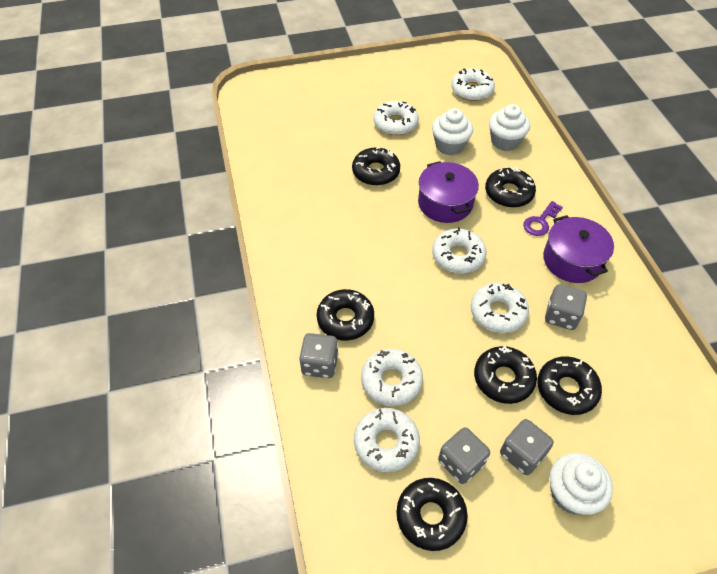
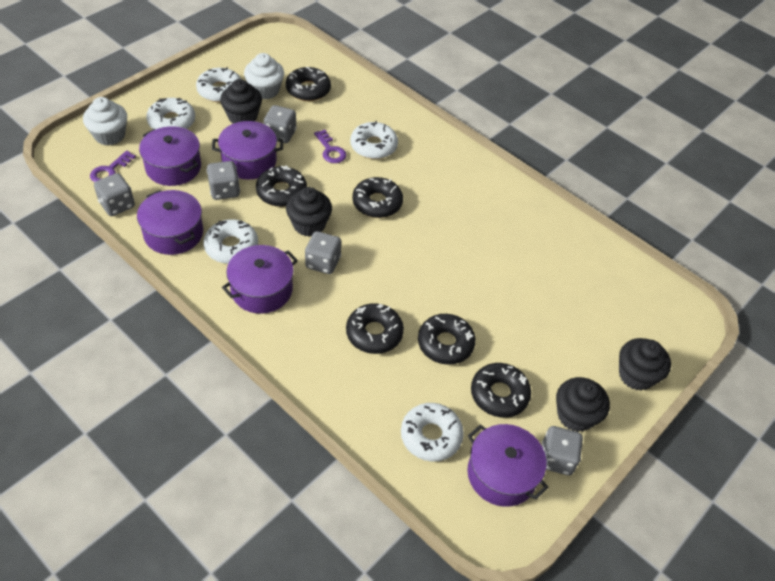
black cupcake: 0 -> 4
grey dice: 4 -> 5
purple key: 1 -> 2
purple pot: 2 -> 5
white cupcake: 3 -> 2
white donut: 6 -> 5

